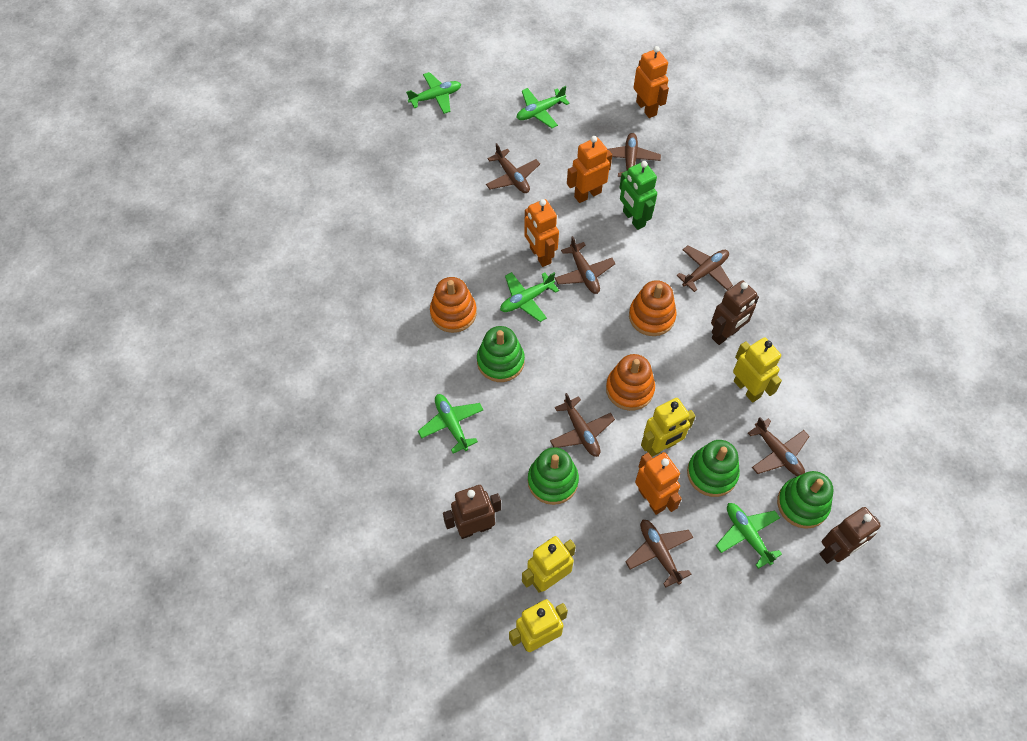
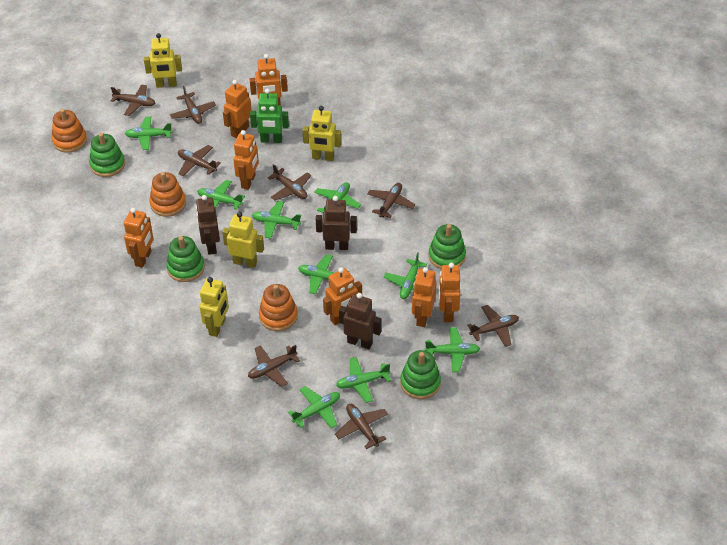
brown plane: 7 -> 8
green plane: 5 -> 9
orange robot: 4 -> 7

